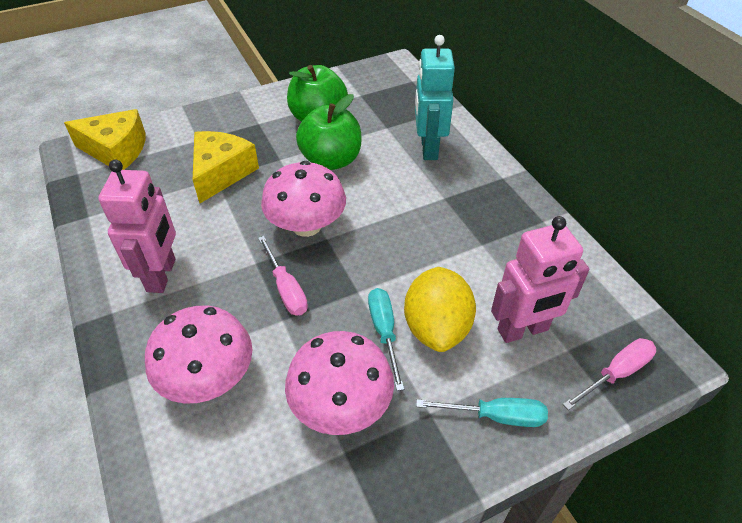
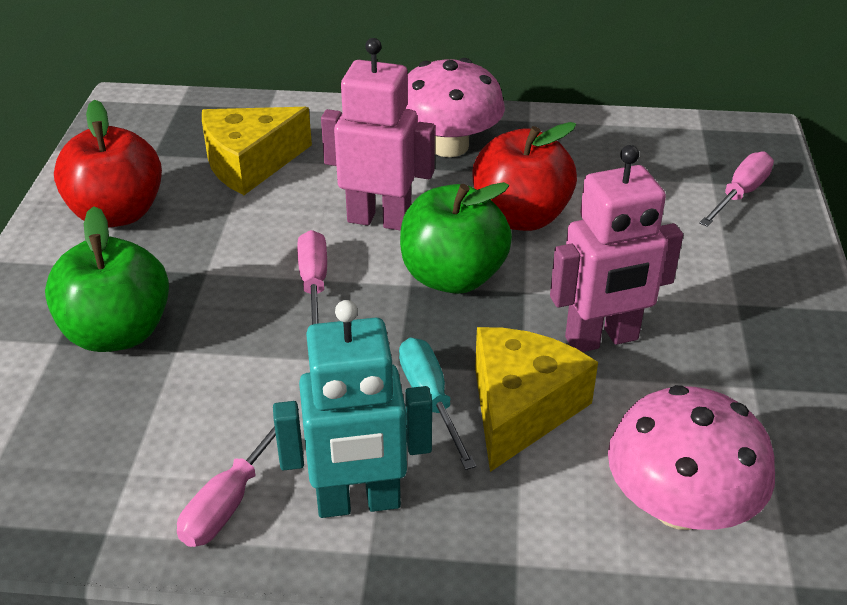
pink mushroom: 3 -> 2
pink screwdriver: 2 -> 3
red apple: 0 -> 2
turquoise screwdriver: 2 -> 1
yellow lemon: 1 -> 0

